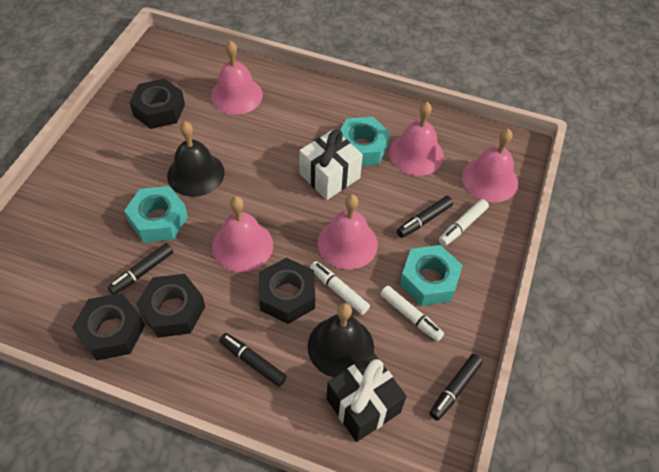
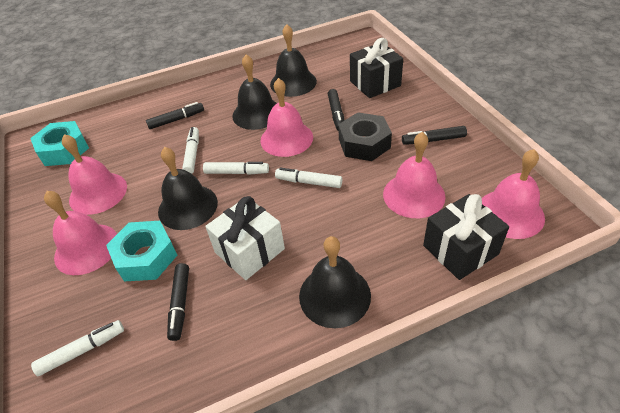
black bell: 2 -> 4
black gift: 1 -> 2
black nut: 4 -> 1
turquoise nut: 3 -> 2
white marker: 3 -> 4

